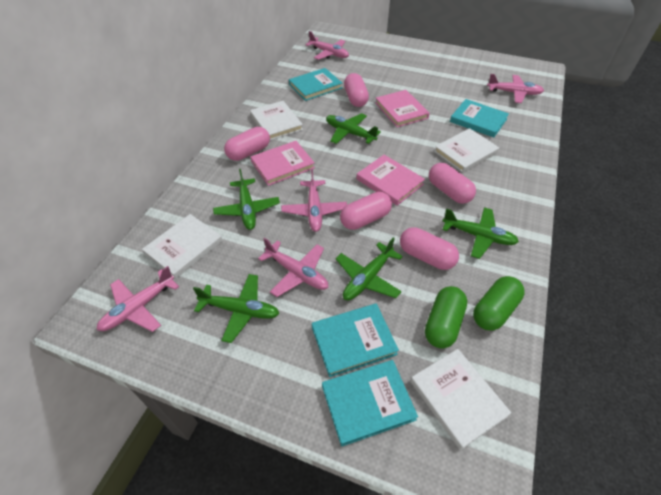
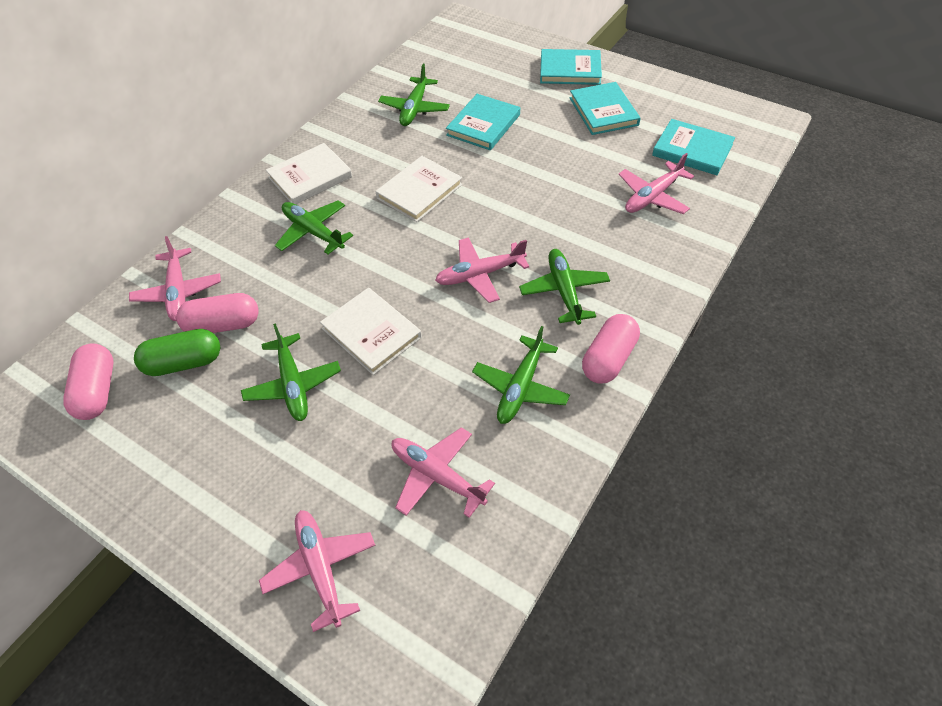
green capsule: 2 -> 1
pink book: 3 -> 0
pink capsule: 5 -> 3
white book: 4 -> 3

